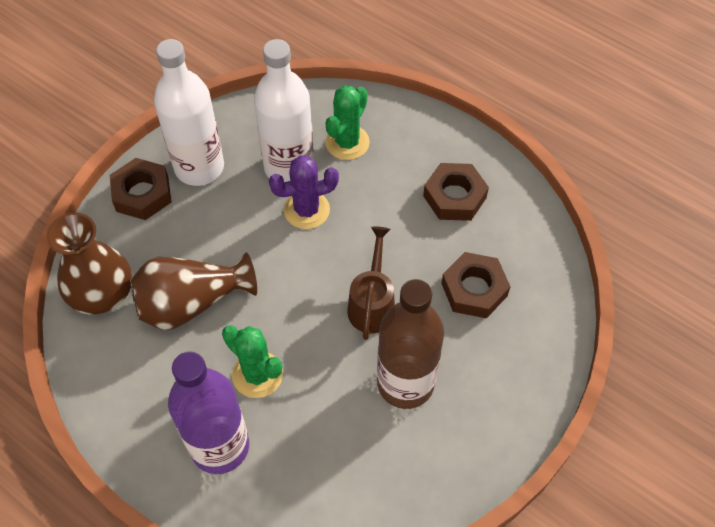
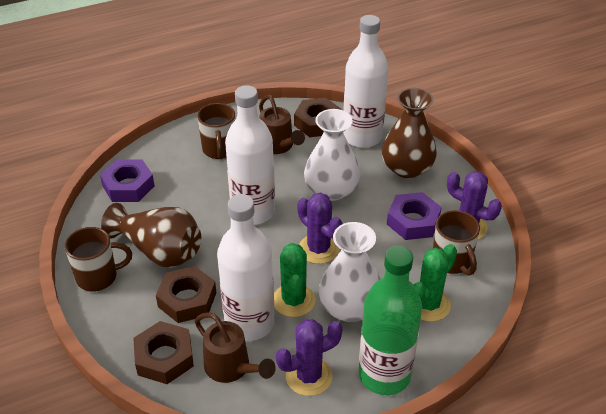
brown bottle: 1 -> 0
brown mug: 0 -> 3
brown watering can: 1 -> 2
green bottle: 0 -> 1
purple bottle: 1 -> 0
purple cactus: 1 -> 3
purple nut: 0 -> 2
white bottle: 2 -> 3
white vase: 0 -> 2

